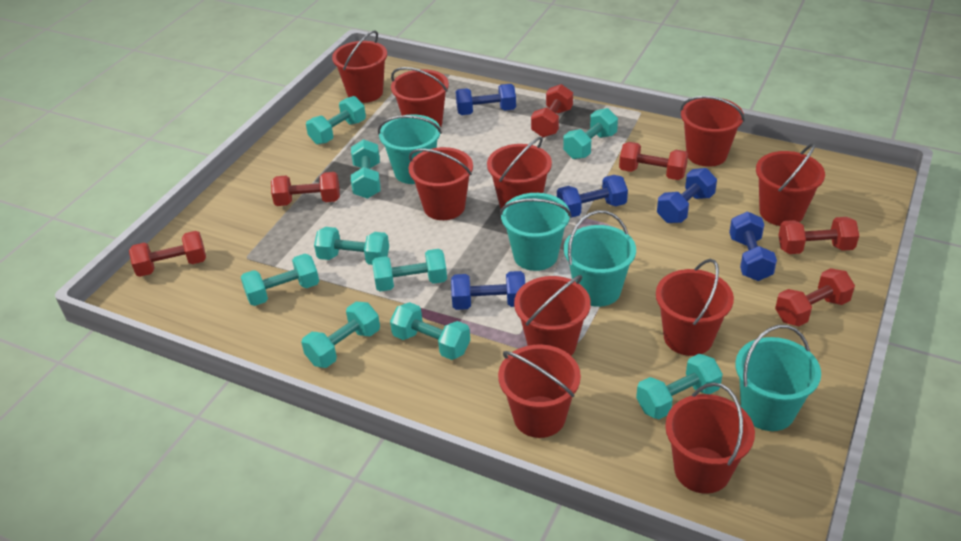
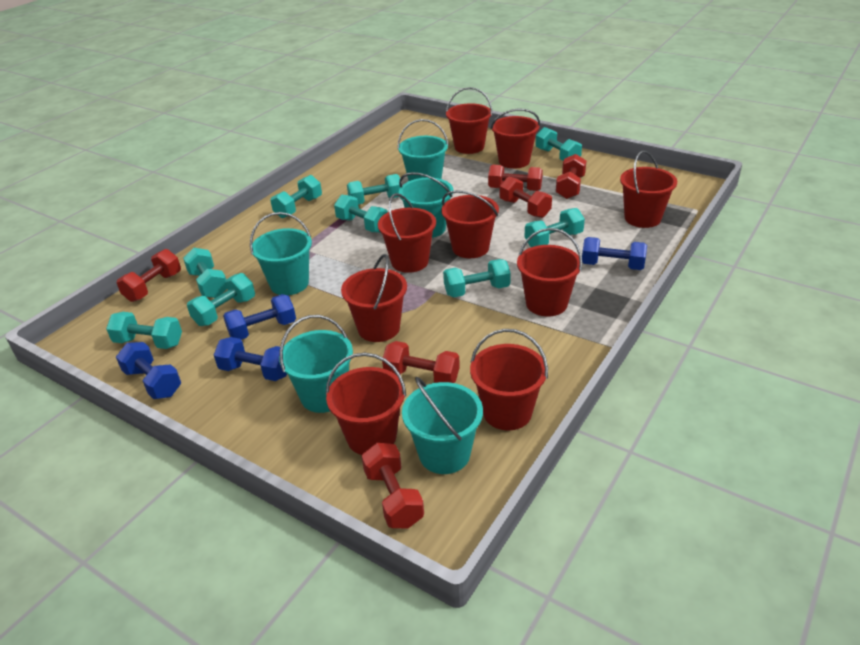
blue dumbbell: 5 -> 4
red bucket: 10 -> 9
turquoise bucket: 4 -> 5

